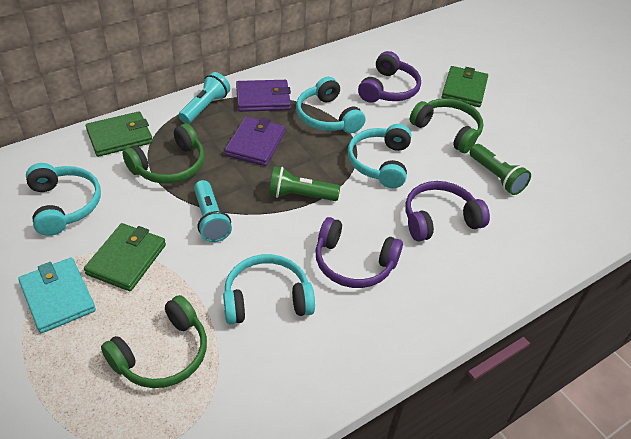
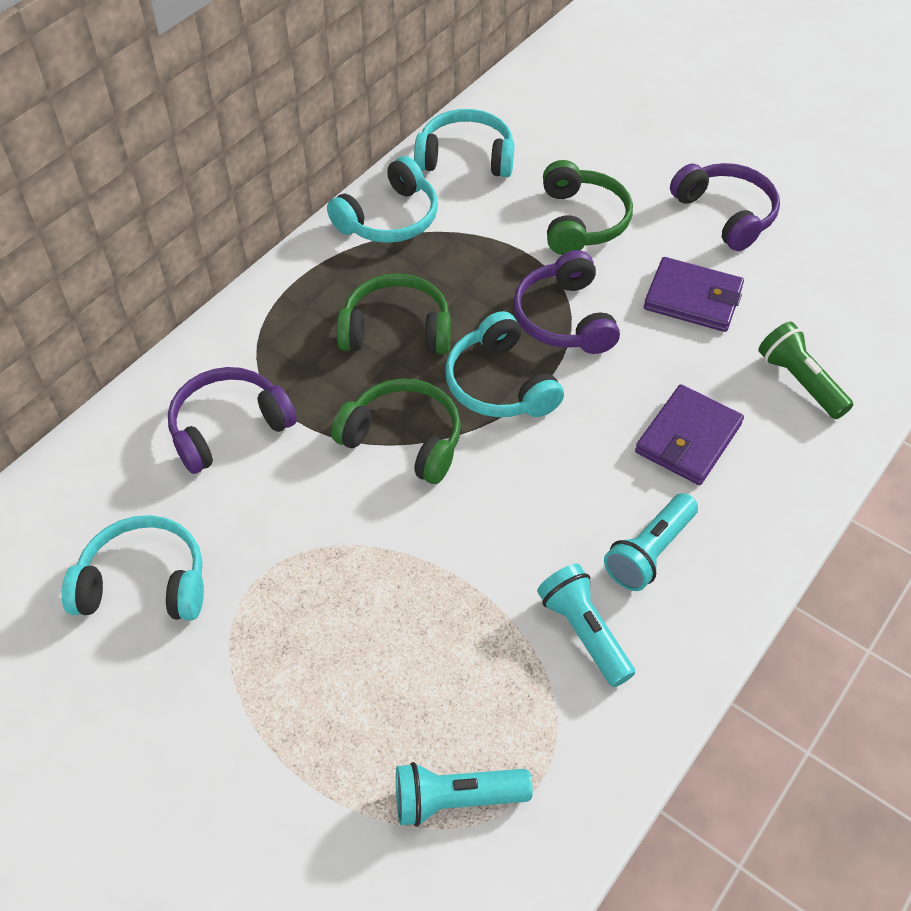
green flashlight: 2 -> 1
green wallet: 3 -> 0
turquoise flashlight: 2 -> 3
turquoise wallet: 1 -> 0

